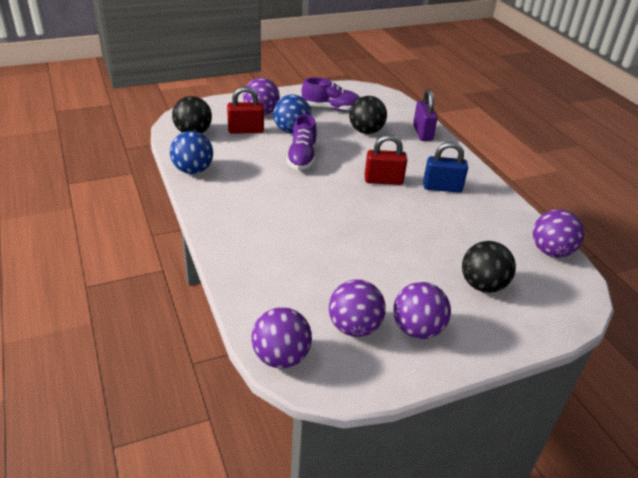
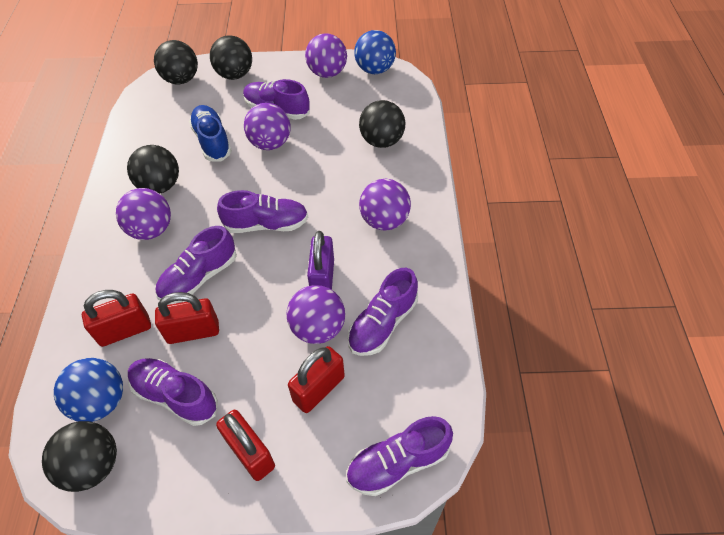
black ball: 3 -> 5
blue padlock: 1 -> 0
blue shoe: 0 -> 1
purple shoe: 2 -> 6
red padlock: 2 -> 4

